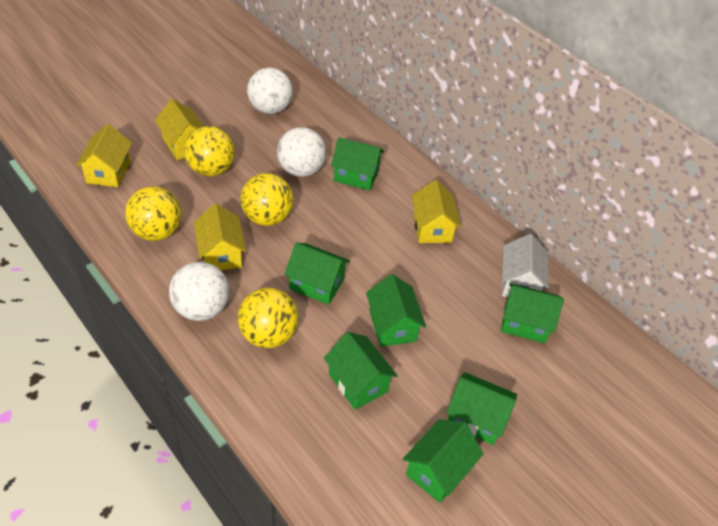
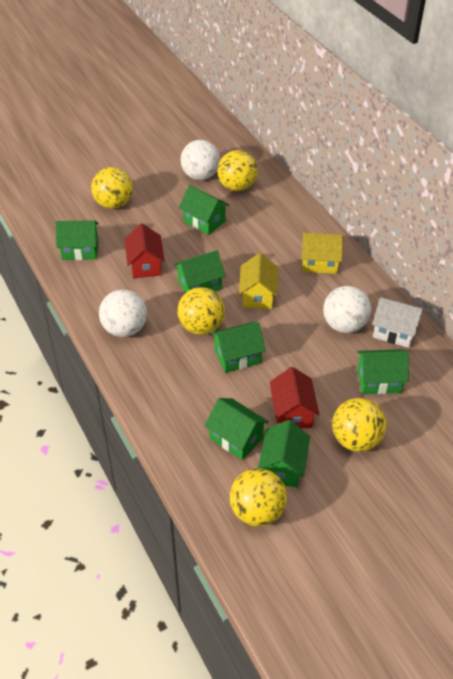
red house: 0 -> 2
yellow ball: 4 -> 5
yellow house: 4 -> 2

